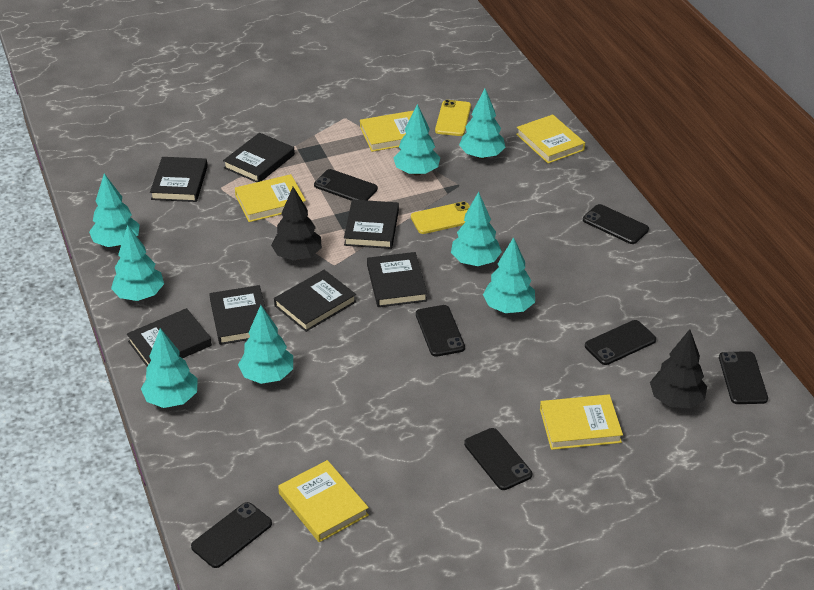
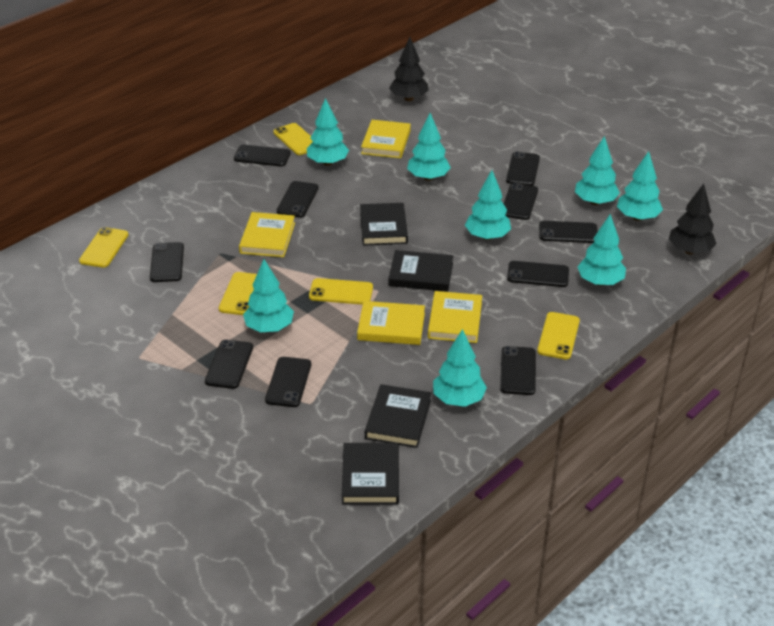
black book: 7 -> 4
black phone: 7 -> 10
yellow book: 5 -> 4
yellow phone: 2 -> 5

